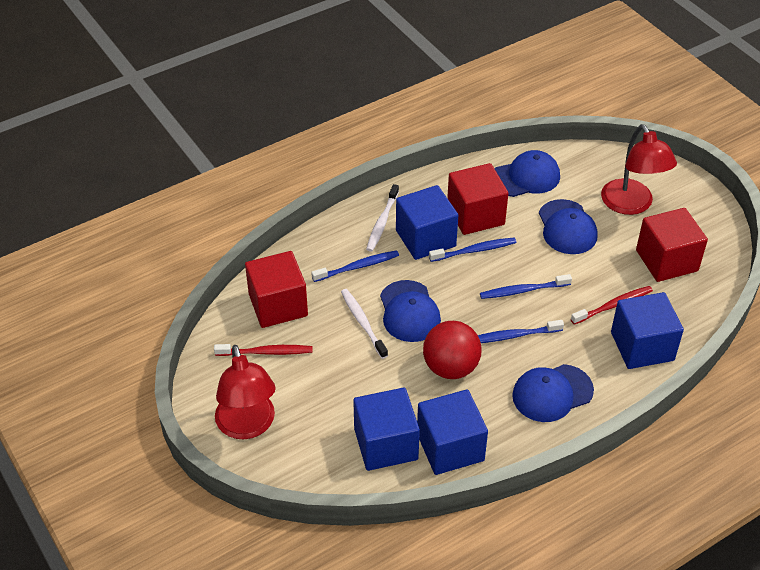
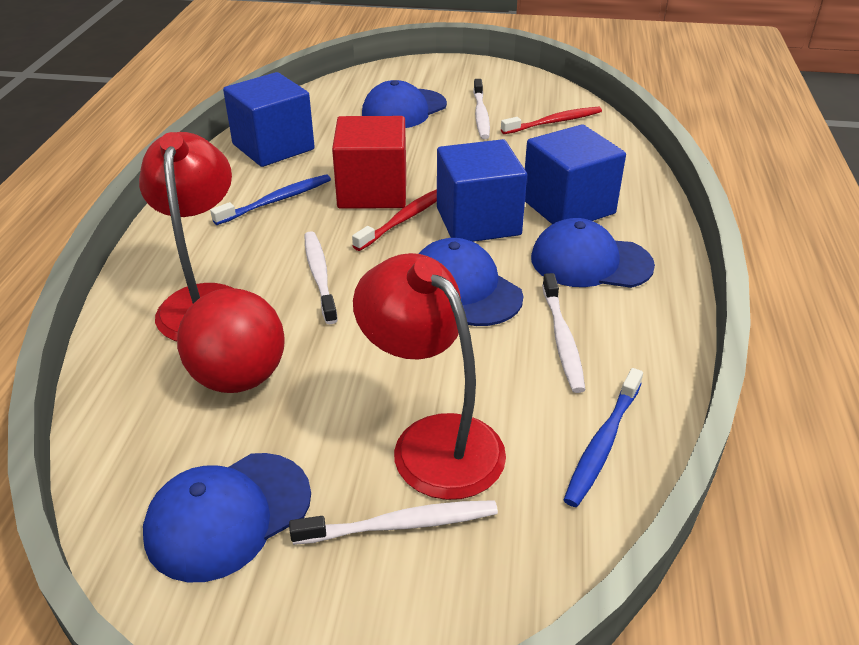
blue cube: 4 -> 3
blue toothbrush: 4 -> 2
red cube: 3 -> 1
white toothbrush: 2 -> 4

